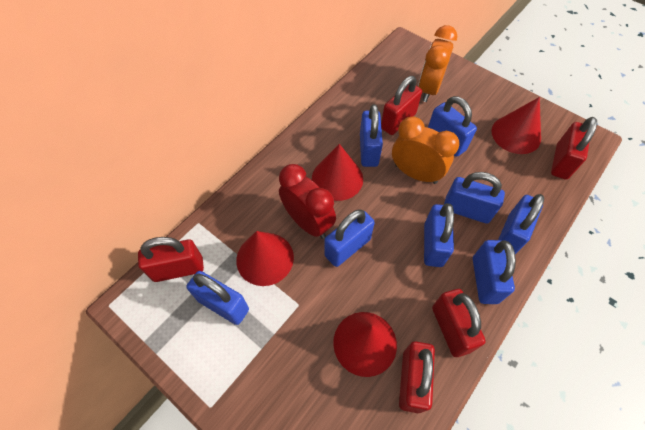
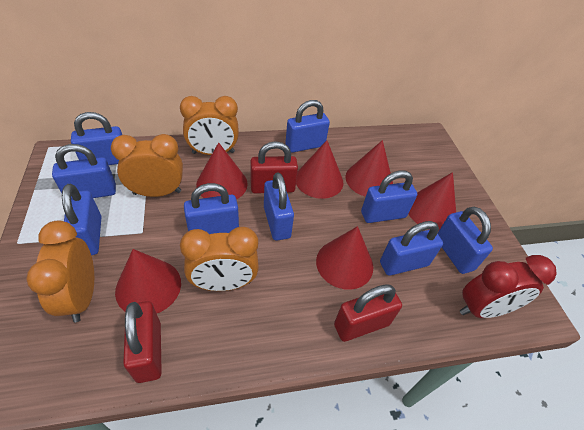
blue padlock: 8 -> 9
orange clock: 2 -> 4
red cone: 4 -> 6
red padlock: 5 -> 3

